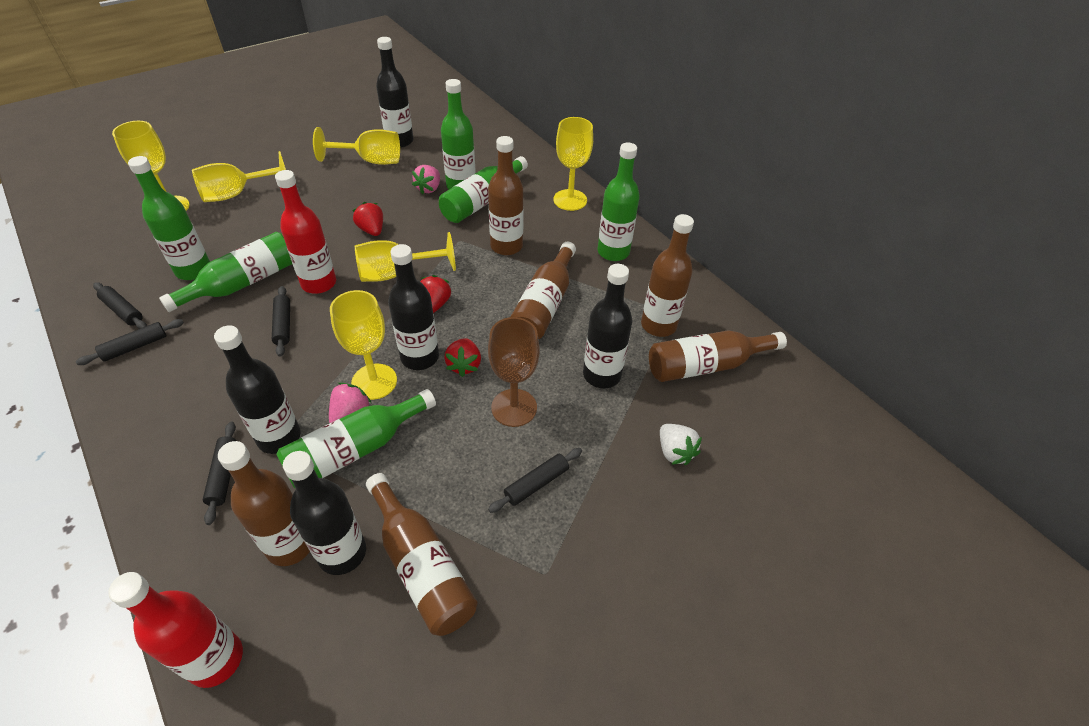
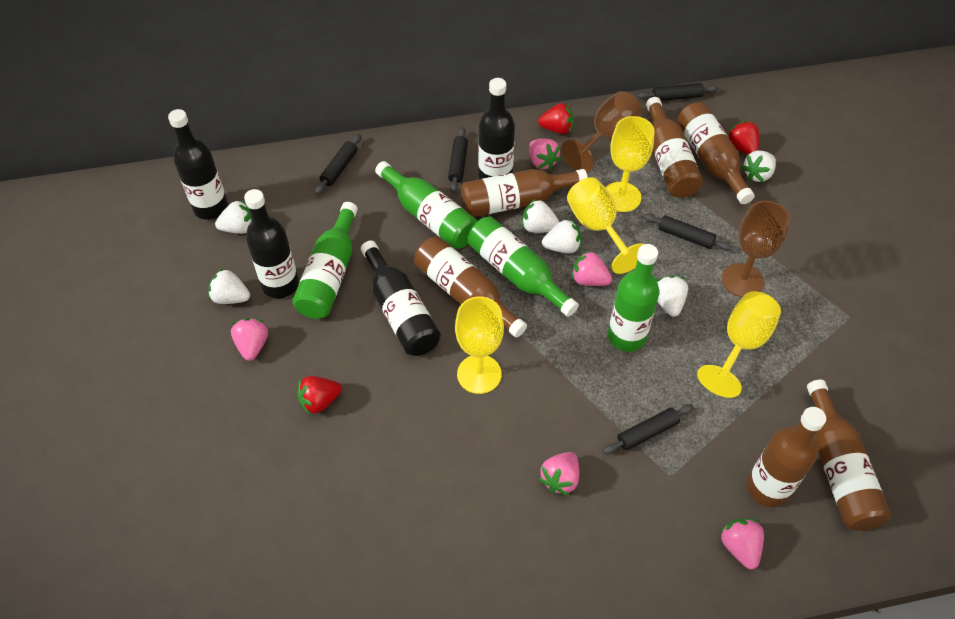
black bottle: 5 -> 4
brown goblet: 1 -> 2
green bottle: 6 -> 4
pink strawberry: 2 -> 5
red bottle: 2 -> 0
white strawberry: 1 -> 6
yellow goblet: 6 -> 4

